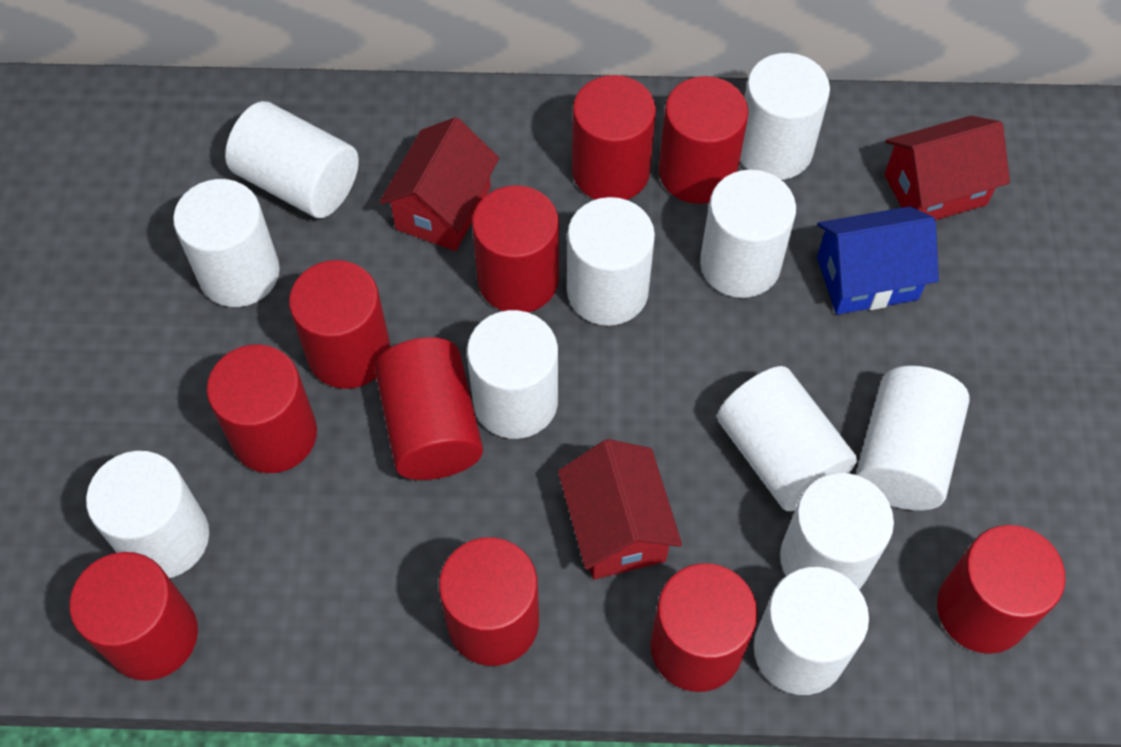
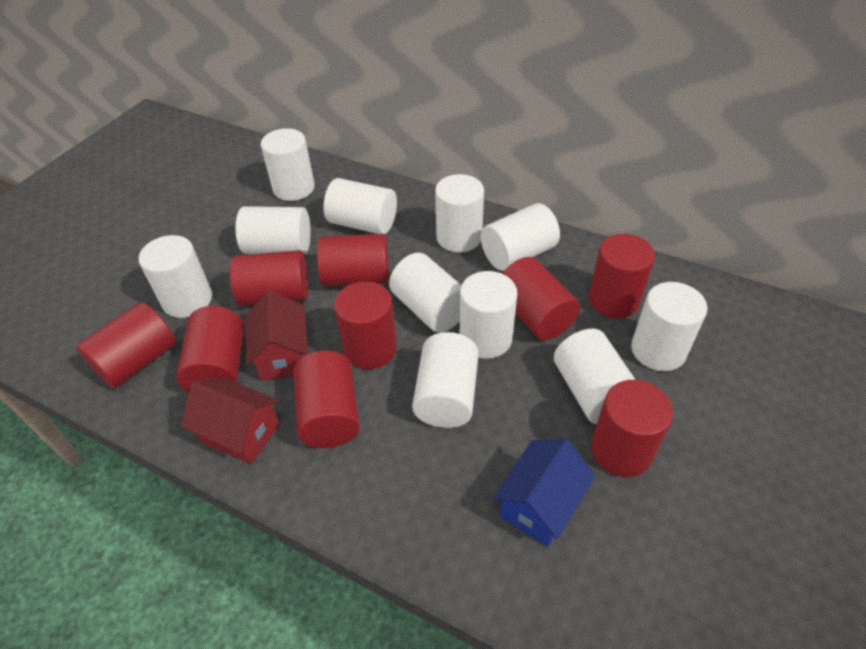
red cylinder: 10 -> 9
red house: 3 -> 2

